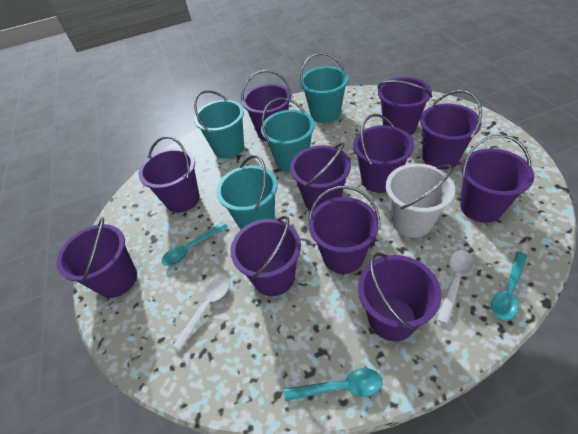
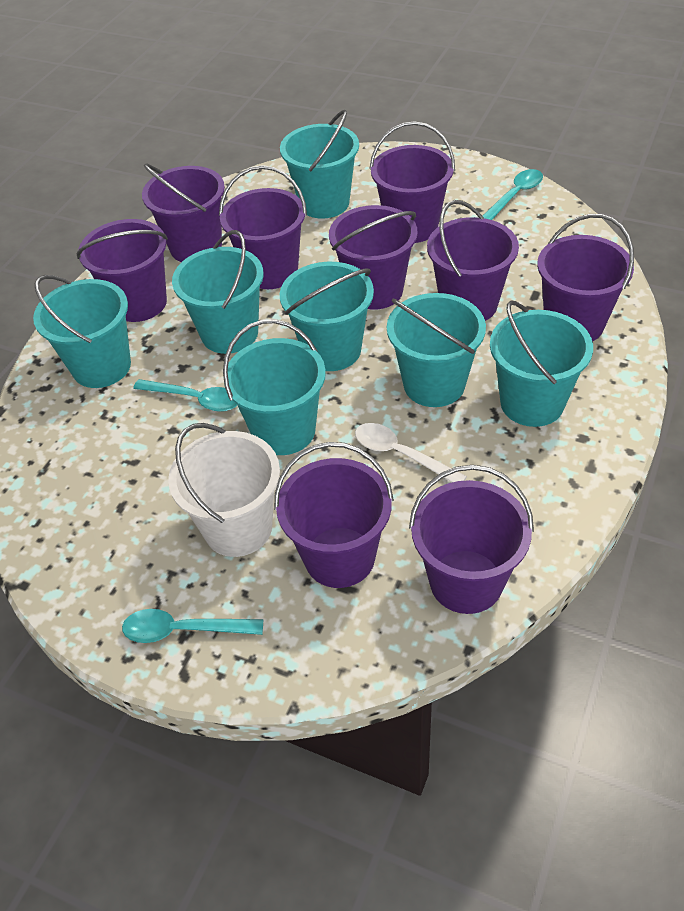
purple bucket: 11 -> 9
turquoise bucket: 4 -> 7
white spoon: 2 -> 1

